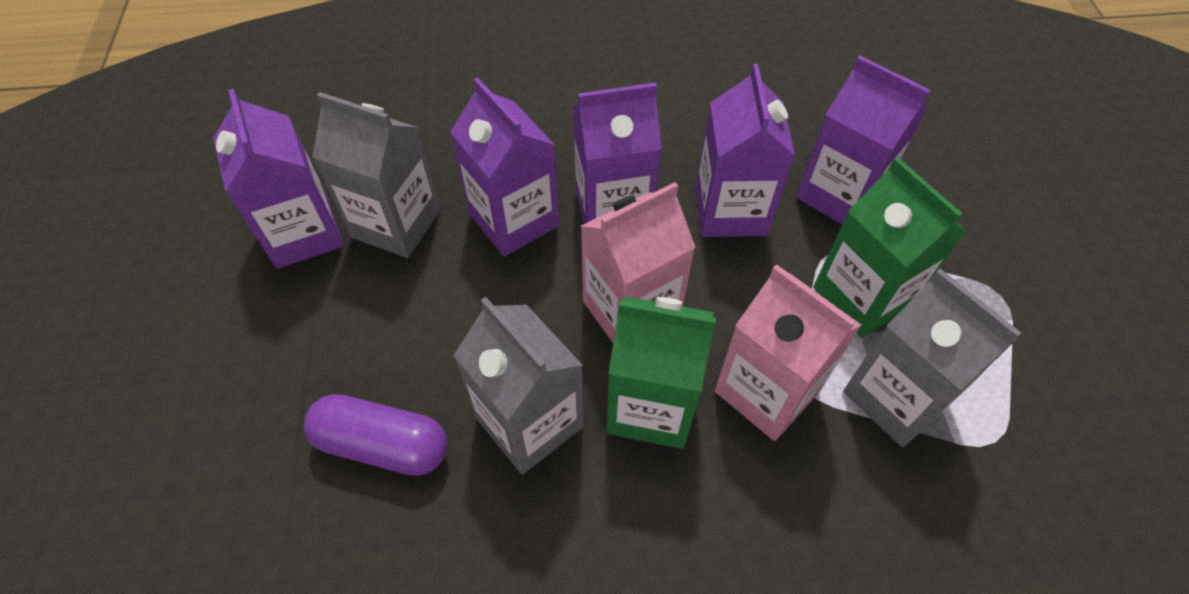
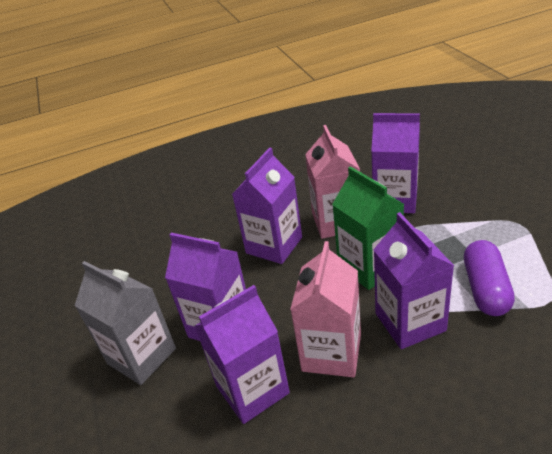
green carton: 2 -> 1
grey carton: 3 -> 1

